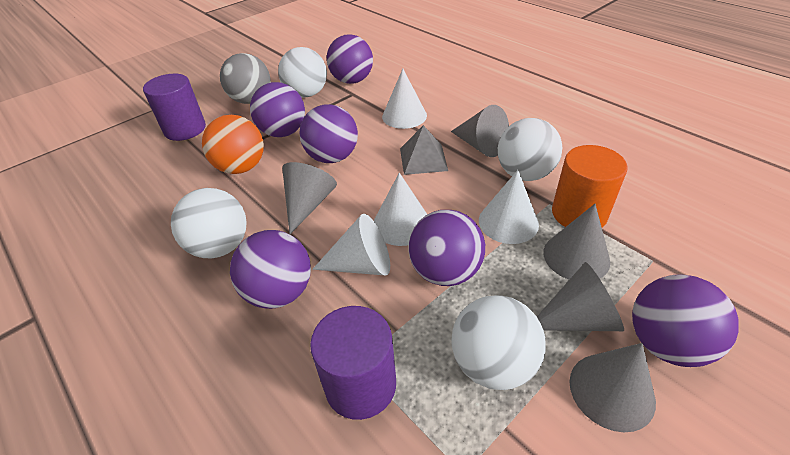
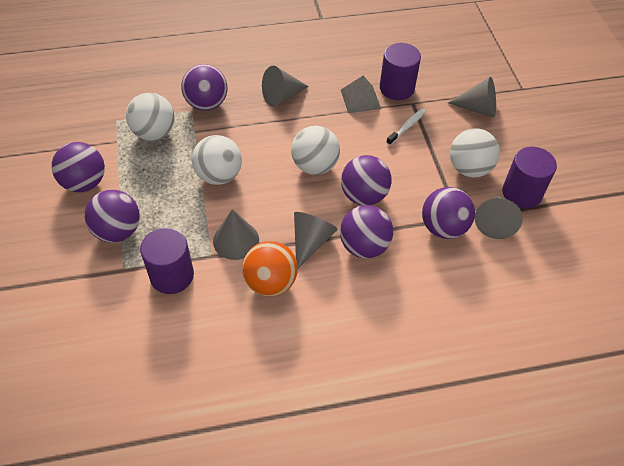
grey ball: 1 -> 0
orange cylinder: 1 -> 0
purple cylinder: 2 -> 3
white cone: 4 -> 0
white toothbrush: 0 -> 1

